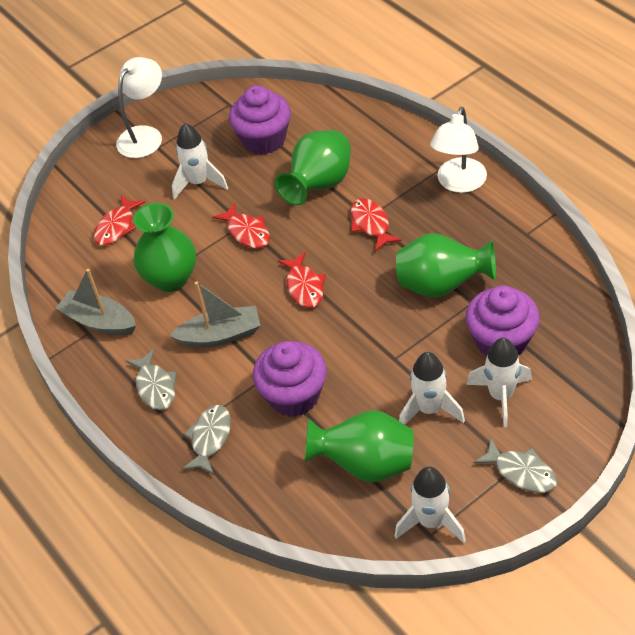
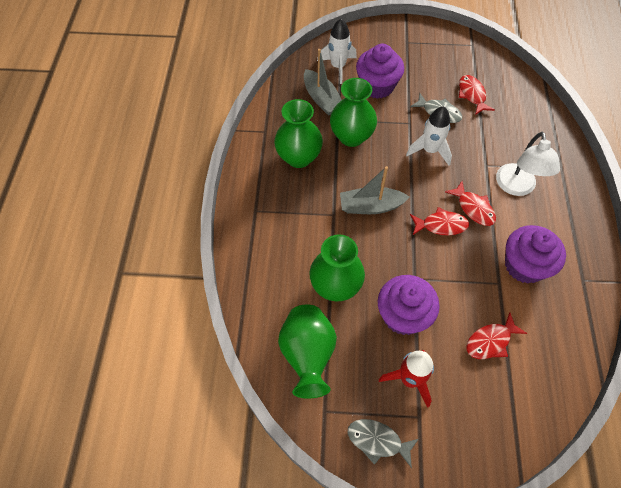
grey fish: 3 -> 2
red rocket: 0 -> 1
white lamp: 2 -> 1
white rocket: 4 -> 2

